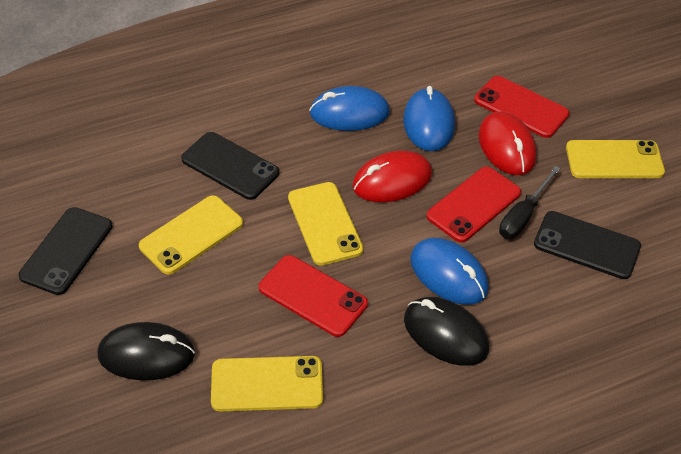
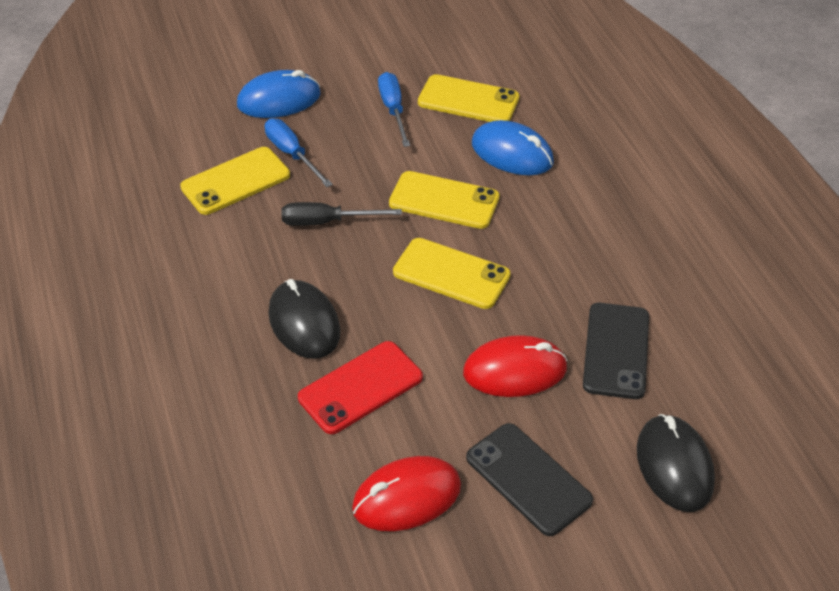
black phone: 3 -> 2
blue mouse: 3 -> 2
blue screwdriver: 0 -> 2
red phone: 3 -> 1

